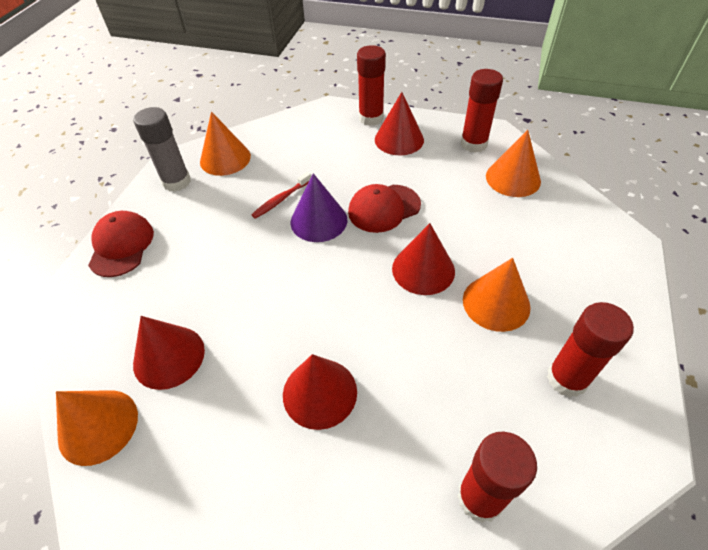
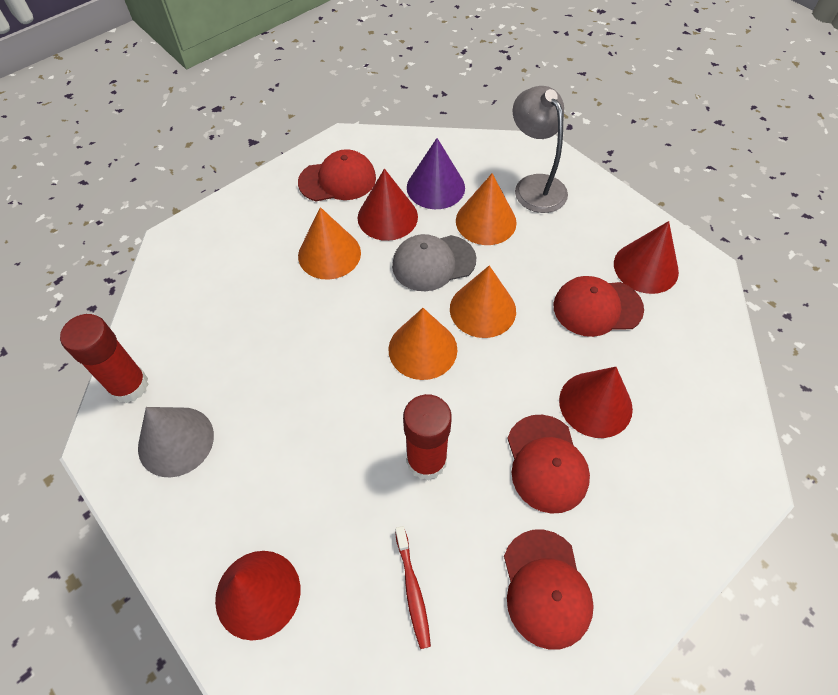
grey cap: 0 -> 1
grey cone: 0 -> 1
grey glue stick: 1 -> 0
grey lamp: 0 -> 1
red cap: 2 -> 4
red glue stick: 4 -> 2

